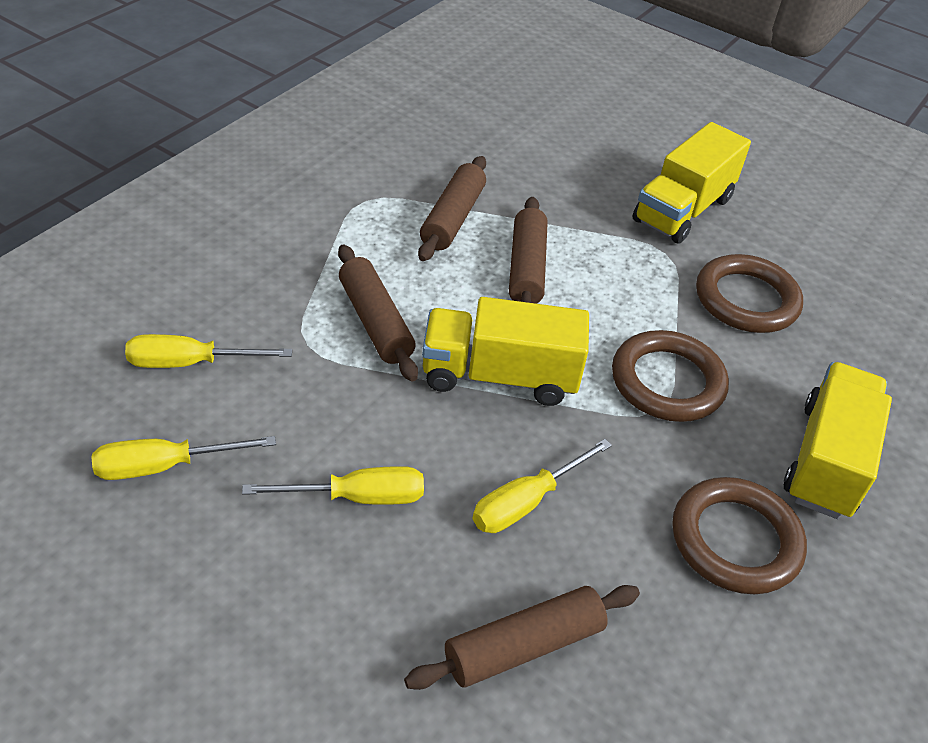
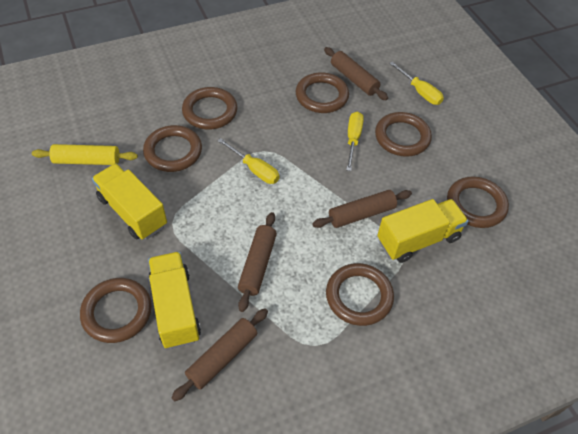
brown ring: 3 -> 7
yellow rolling pin: 0 -> 1
yellow screwdriver: 4 -> 3

